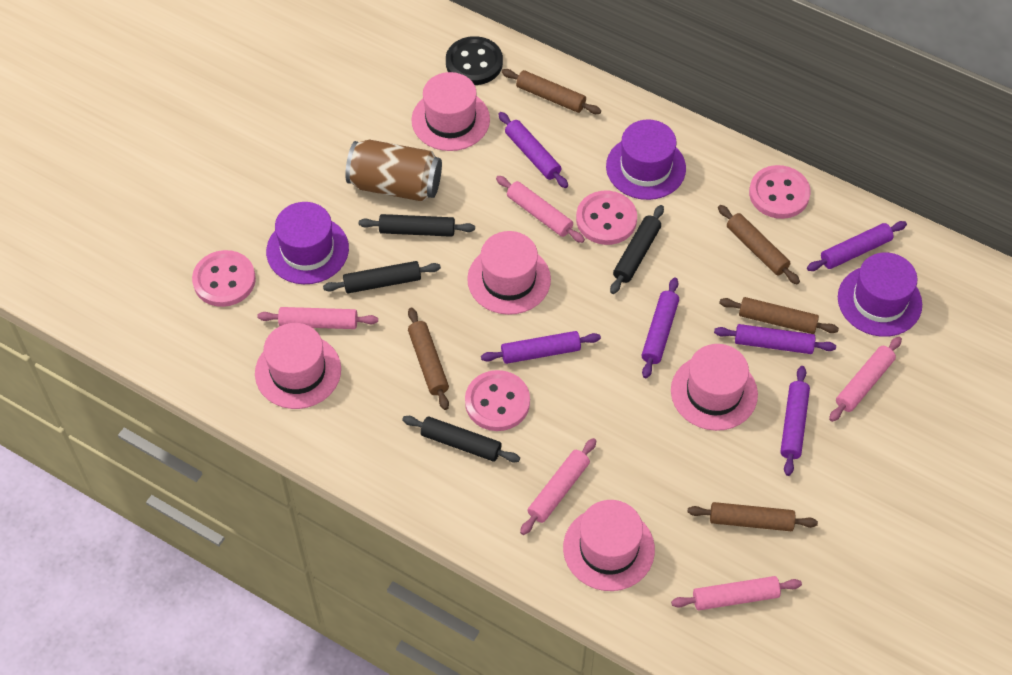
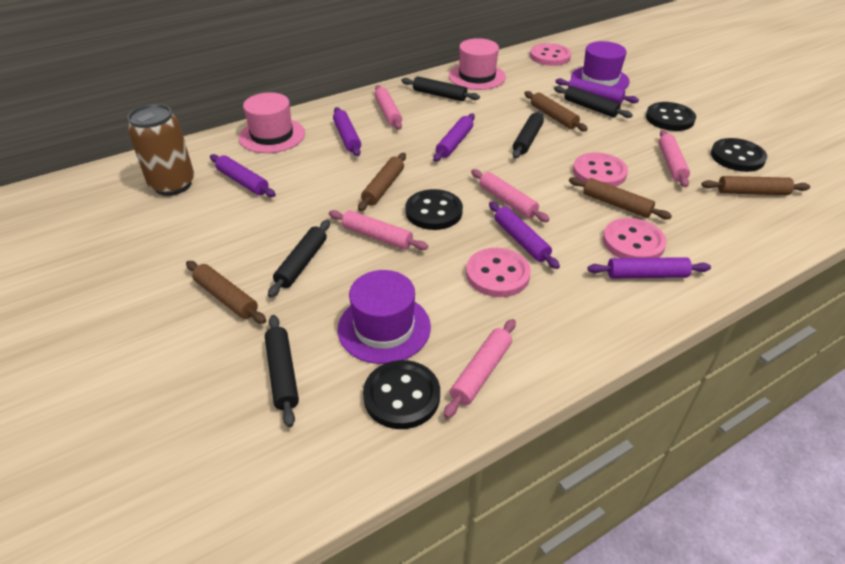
black button: 1 -> 4
black rolling pin: 4 -> 5
pink hat: 5 -> 2
purple hat: 3 -> 2

